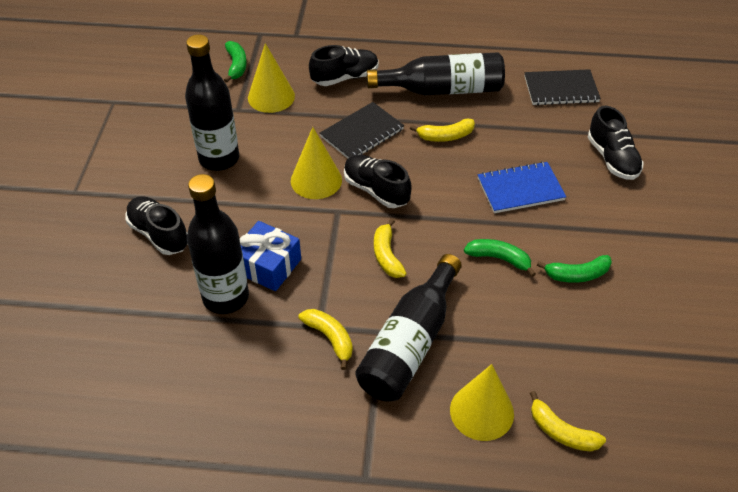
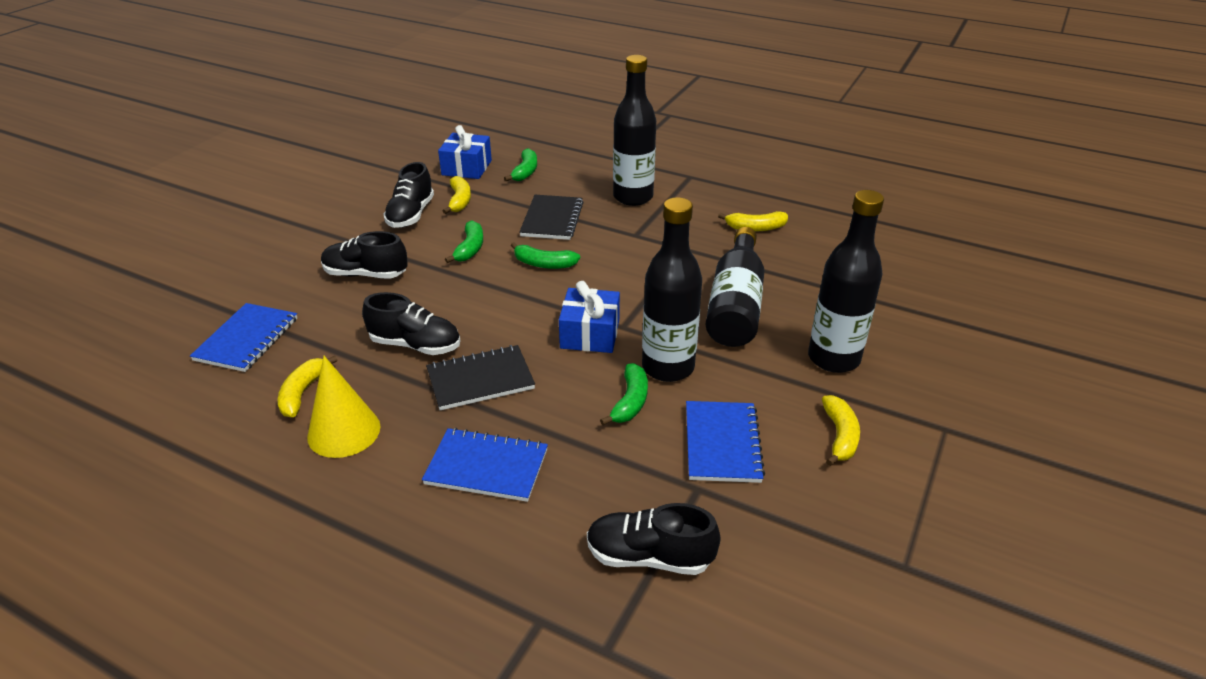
blue gift: 1 -> 2
blue notebook: 1 -> 3
green banana: 3 -> 4
yellow cone: 3 -> 1

